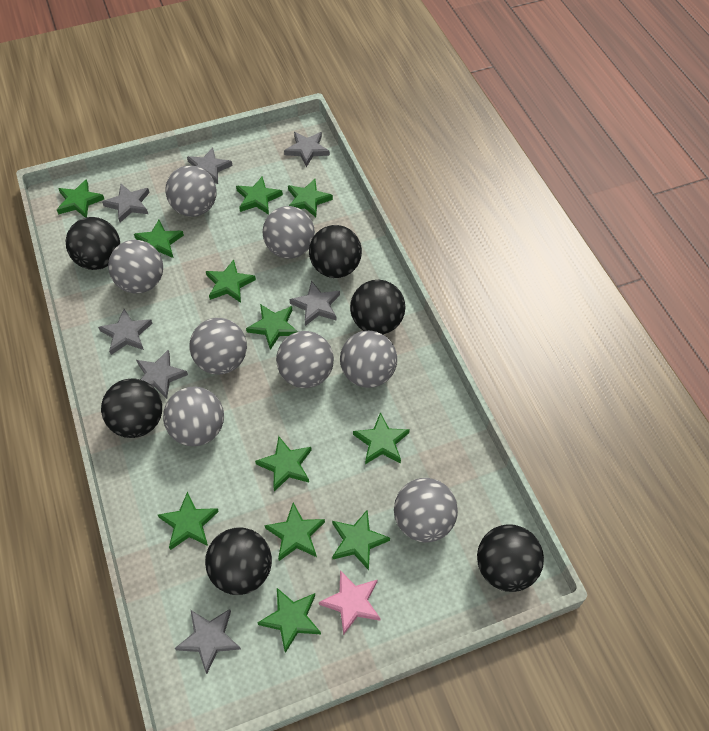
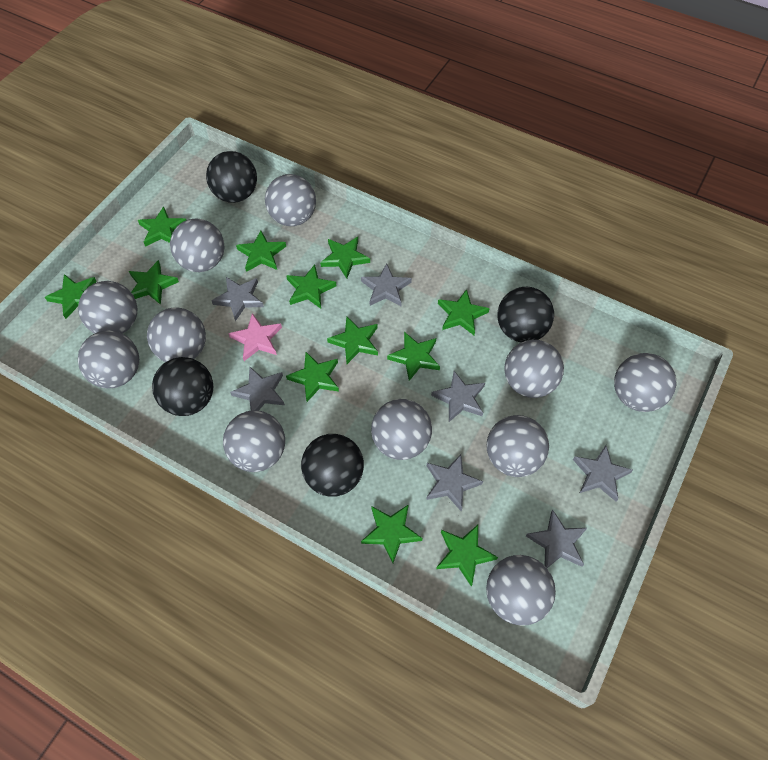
black ball: 6 -> 4
grey ball: 8 -> 11

